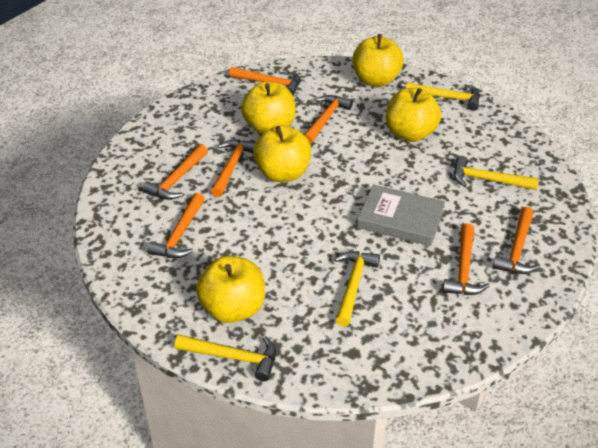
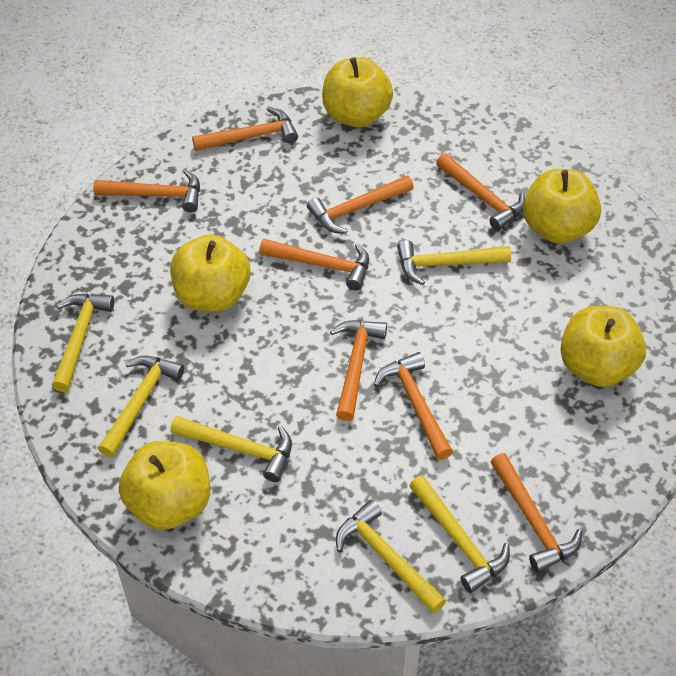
grey book: 1 -> 0
orange hammer: 7 -> 8
yellow hammer: 4 -> 6

